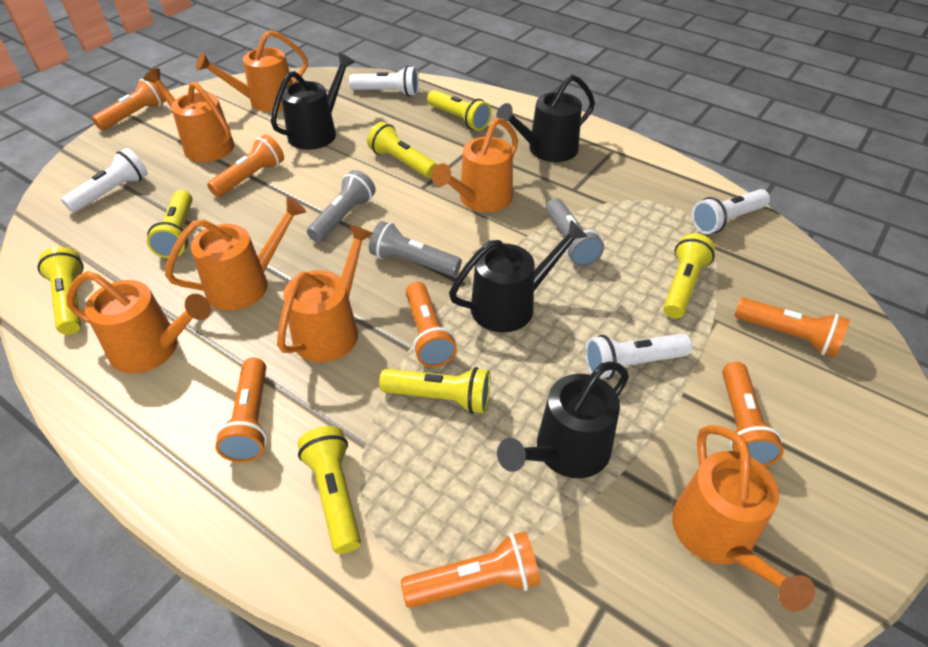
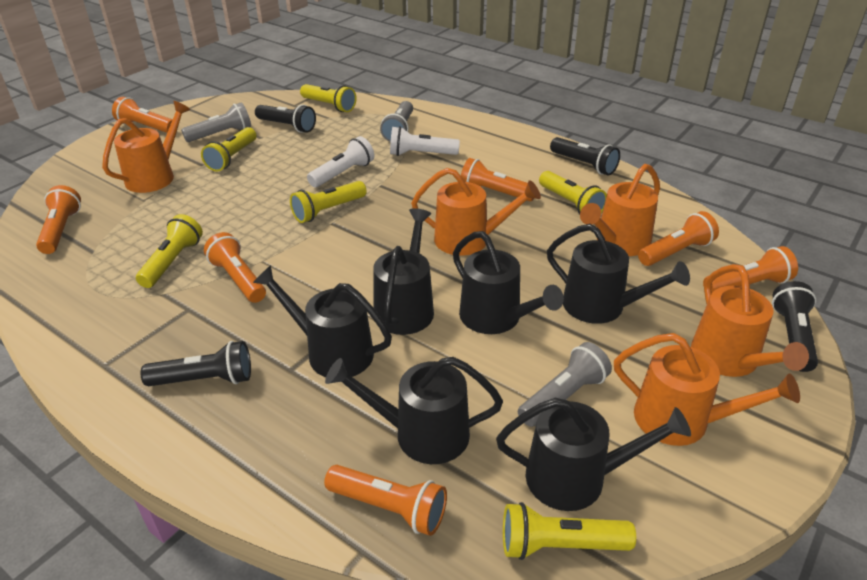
black flashlight: 0 -> 4
black watering can: 4 -> 6
orange watering can: 7 -> 5
white flashlight: 4 -> 2
yellow flashlight: 7 -> 6

